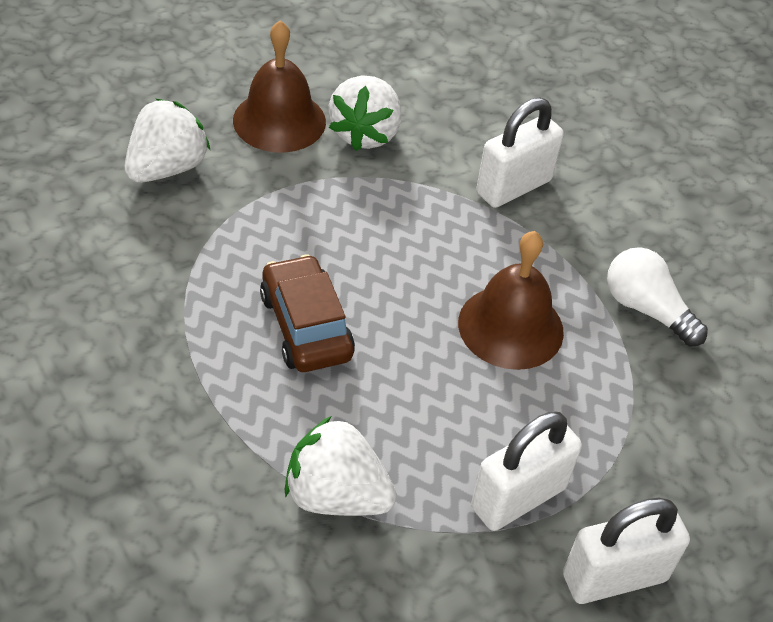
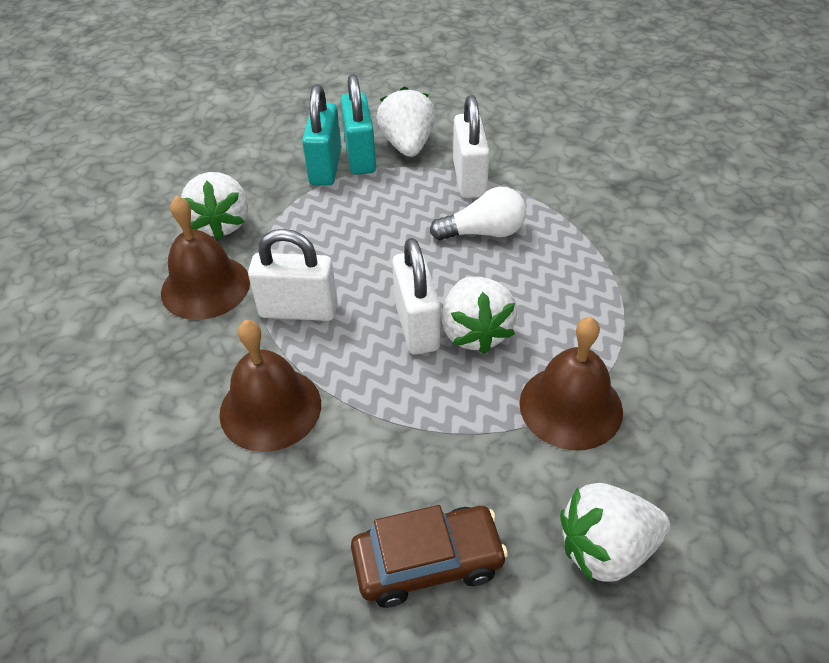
brown bell: 2 -> 3
turquoise padlock: 0 -> 2
white strawberry: 3 -> 4

